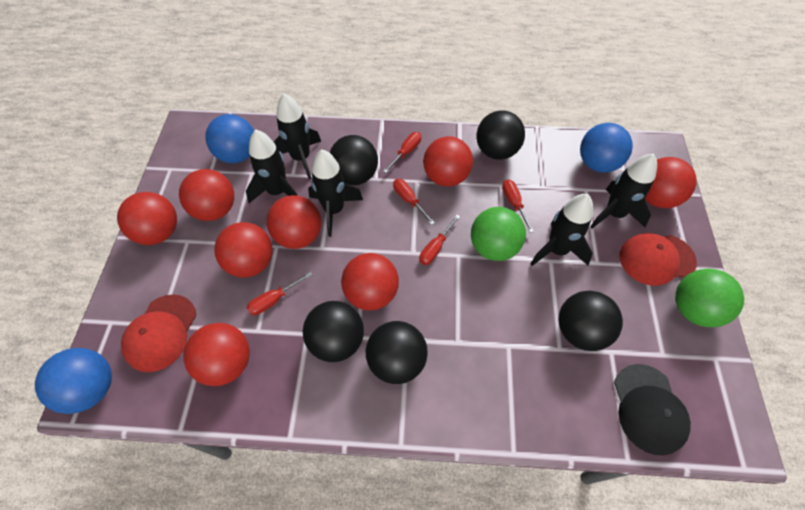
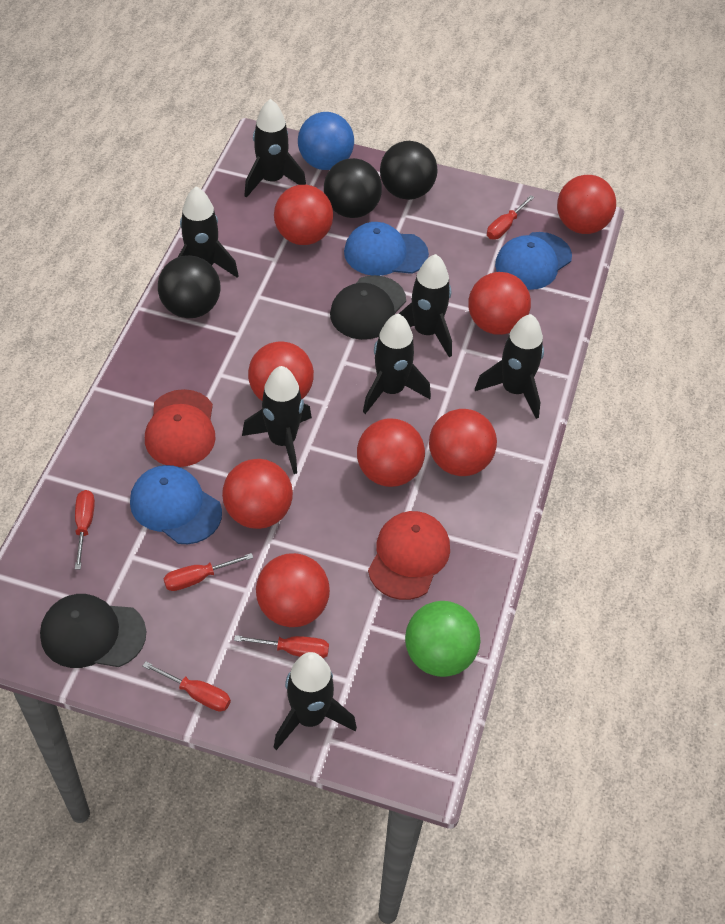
black ball: 5 -> 3
black cap: 1 -> 2
black rocket: 5 -> 7
blue ball: 3 -> 1
blue cap: 0 -> 3
green ball: 2 -> 1

